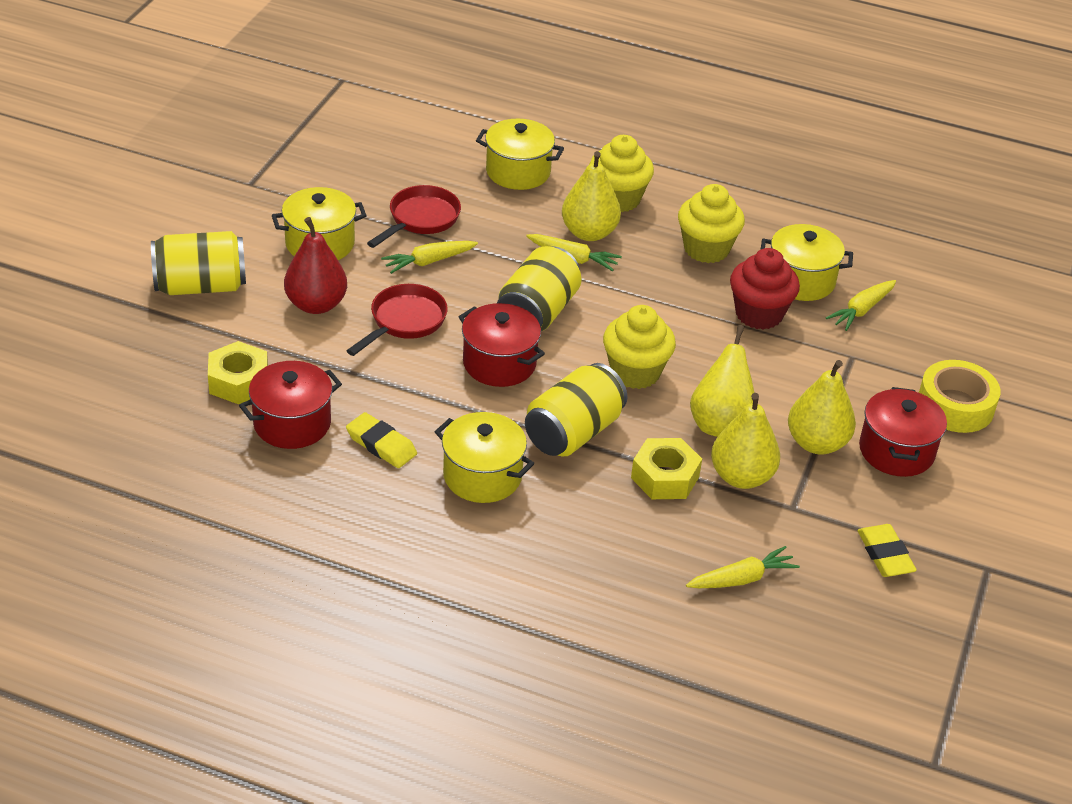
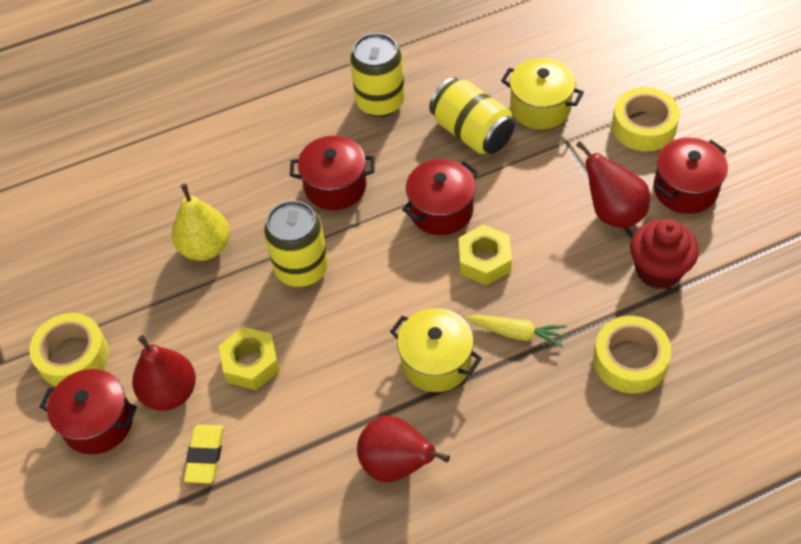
red pan: 2 -> 0
red pear: 1 -> 3
red pot: 3 -> 4
yellow carrot: 4 -> 1
yellow cupcake: 3 -> 0
yellow eraser: 2 -> 1
yellow pear: 4 -> 1
yellow pot: 4 -> 2
yellow tape: 1 -> 3

